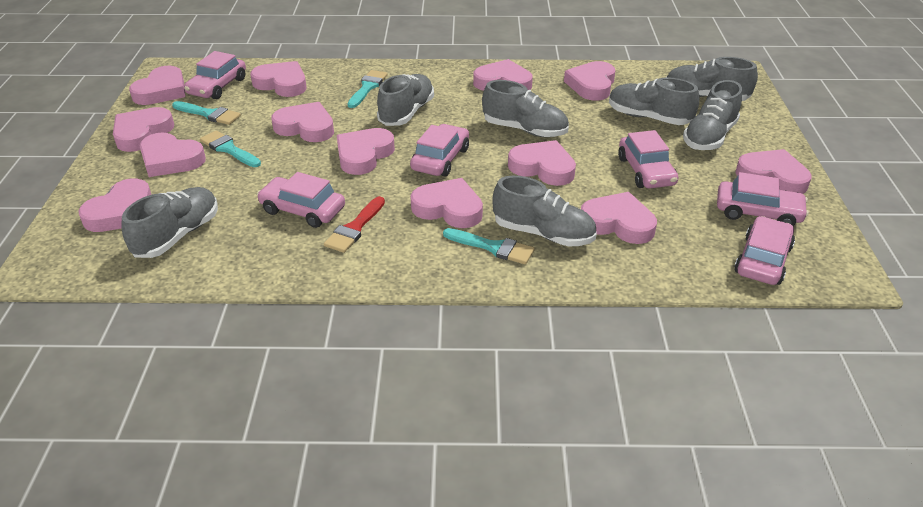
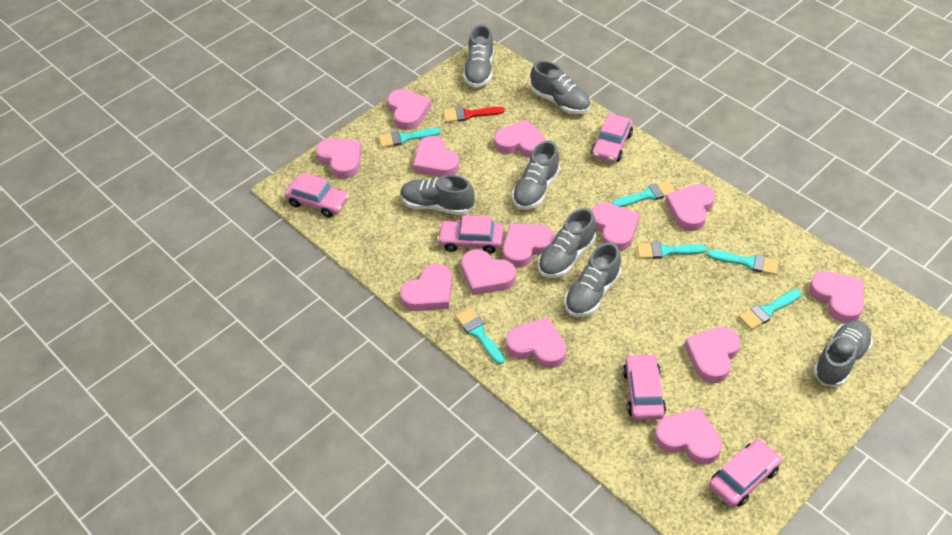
pink car: 6 -> 5
turquoise brush: 4 -> 6

